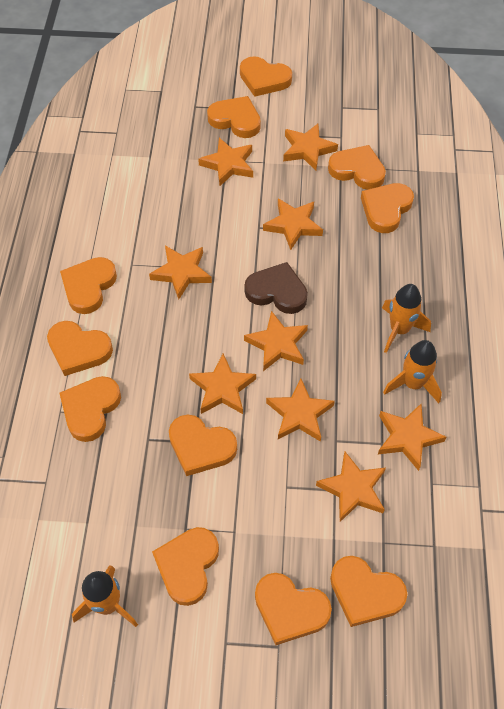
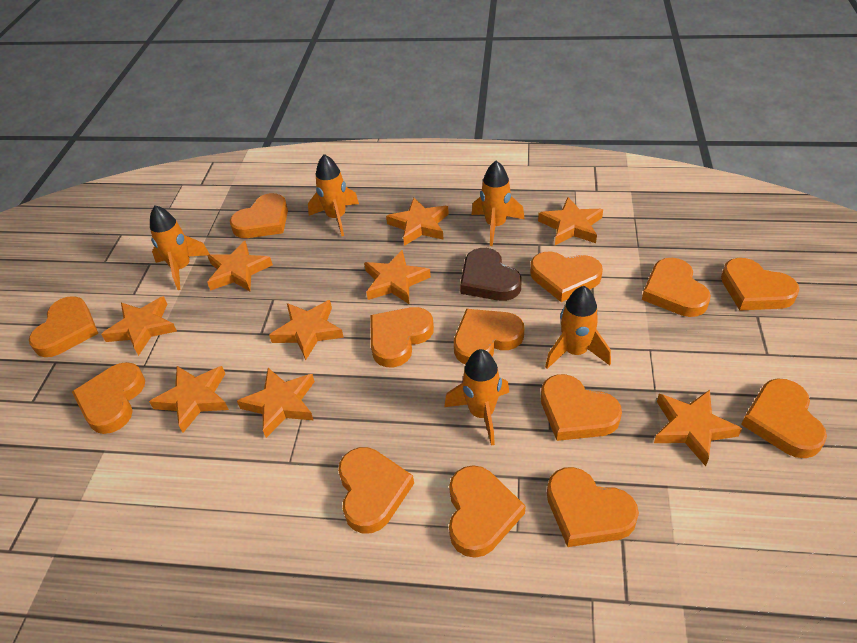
orange heart: 11 -> 13
orange rocket: 3 -> 5

